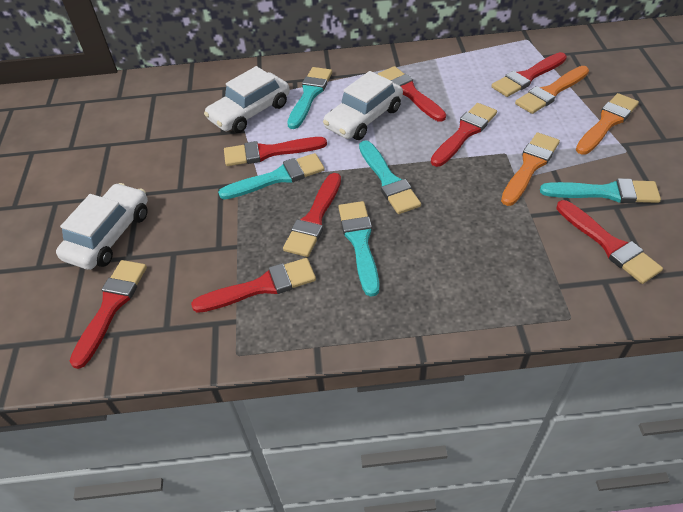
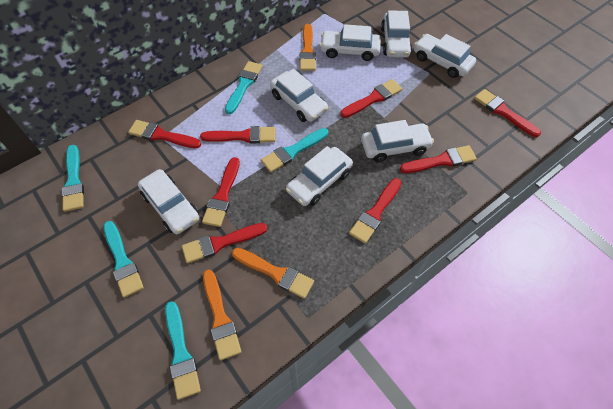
white car: 3 -> 7

